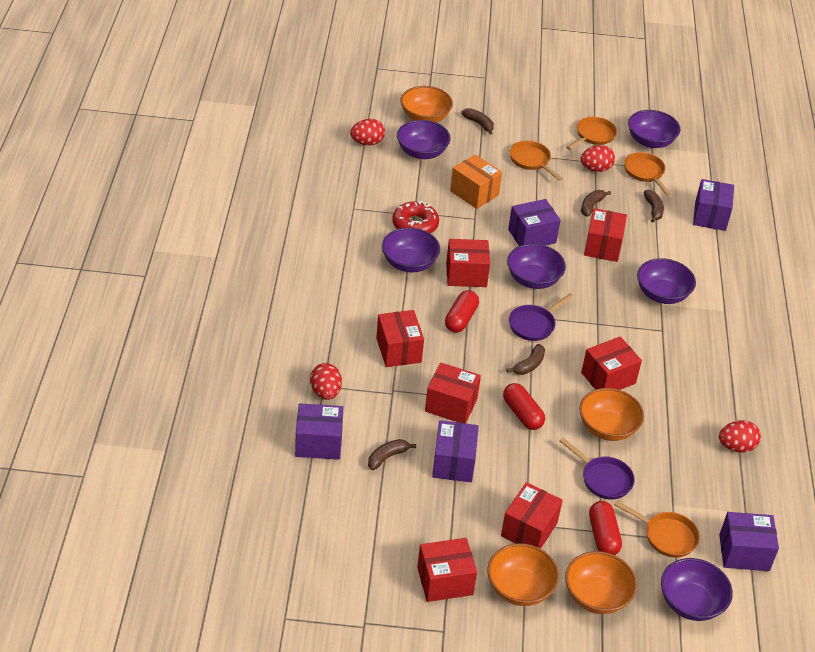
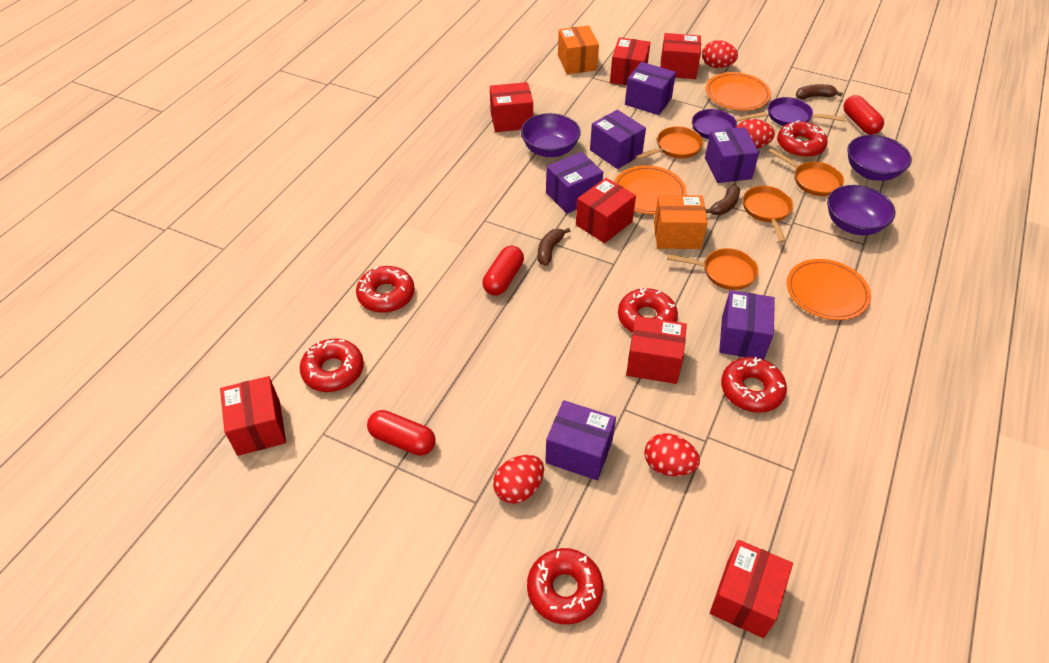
brown banana: 5 -> 3
orange bowl: 4 -> 0
orange box: 1 -> 2
orange plate: 0 -> 3
purple bowl: 6 -> 3
purple box: 5 -> 6
red donut: 1 -> 6

